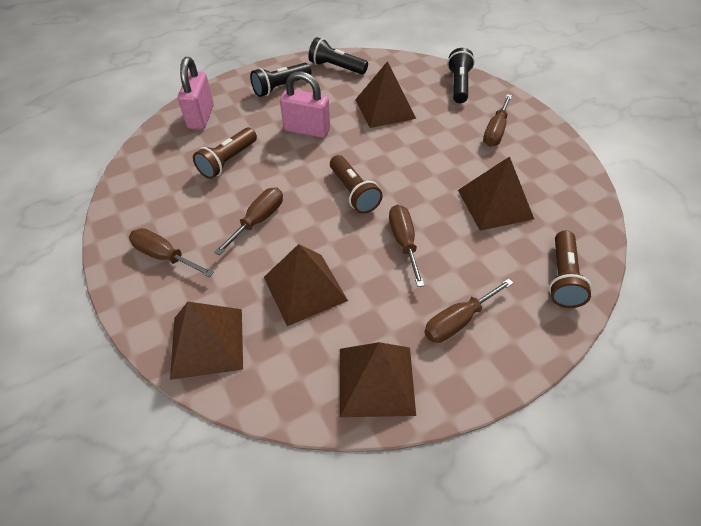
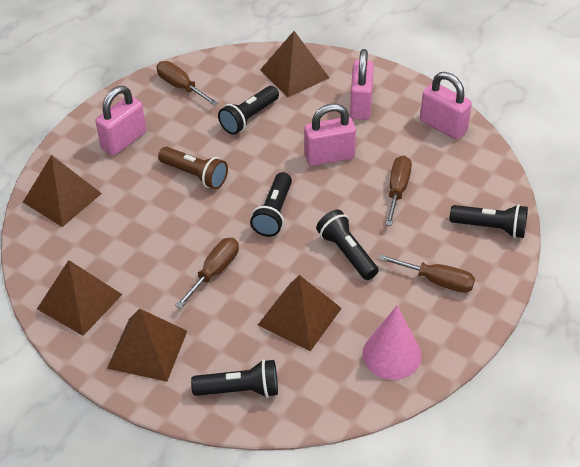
black flashlight: 3 -> 5
brown flashlight: 3 -> 1
brown screwdriver: 5 -> 4
pink cone: 0 -> 1
pink padlock: 2 -> 4

